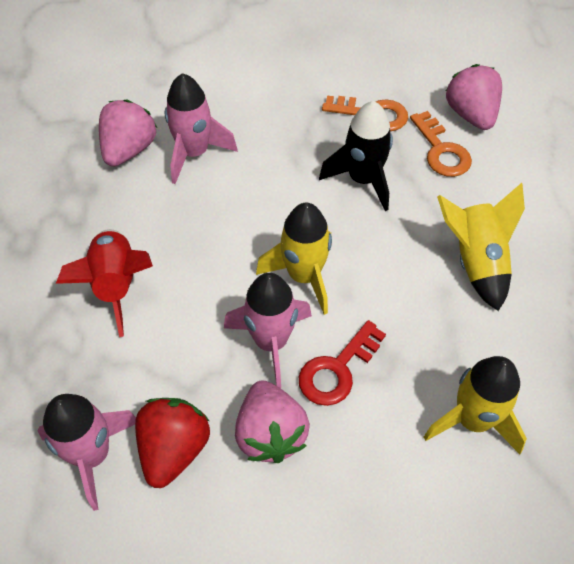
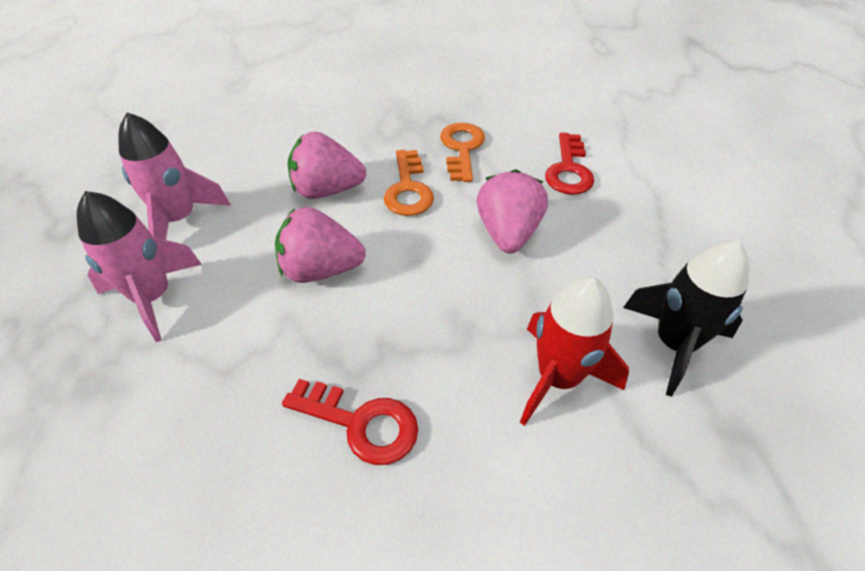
pink rocket: 3 -> 2
red key: 1 -> 2
red strawberry: 1 -> 0
yellow rocket: 3 -> 0

